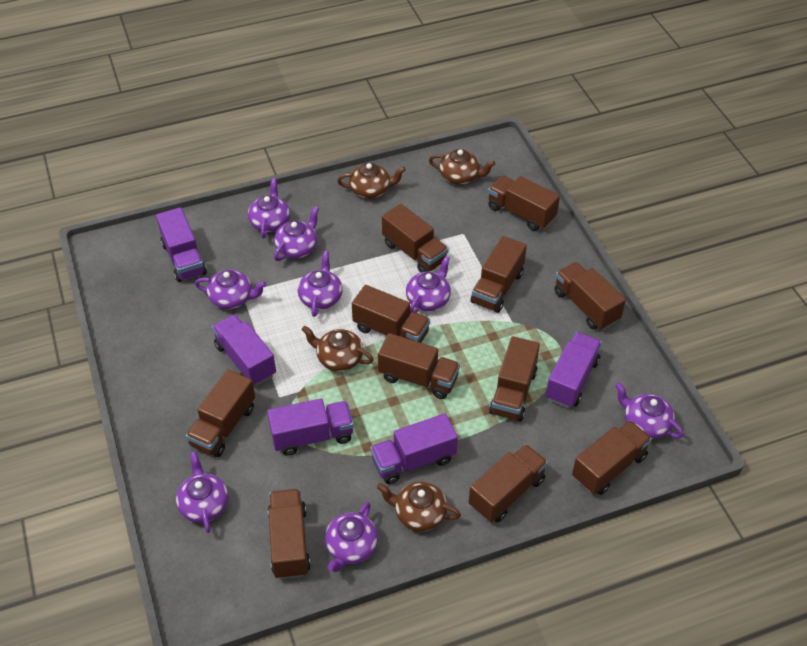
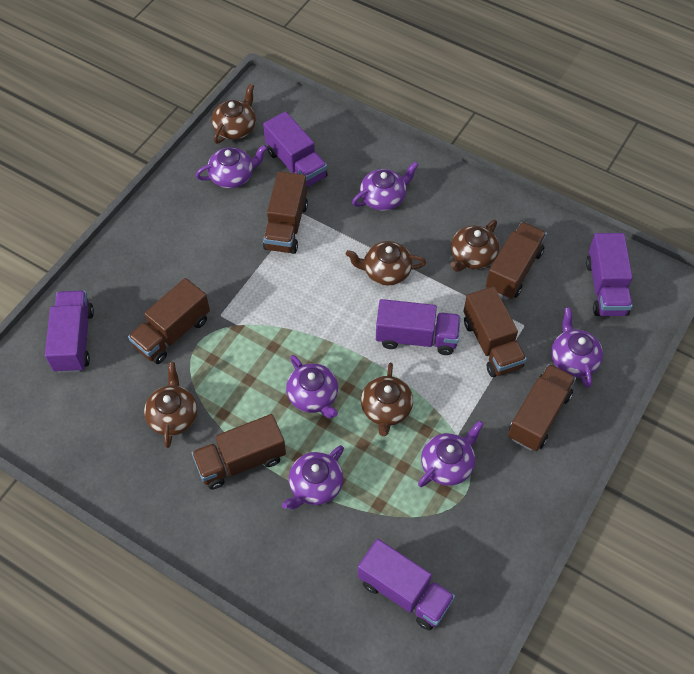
brown teapot: 4 -> 5
brown truck: 11 -> 6
purple teapot: 8 -> 6

